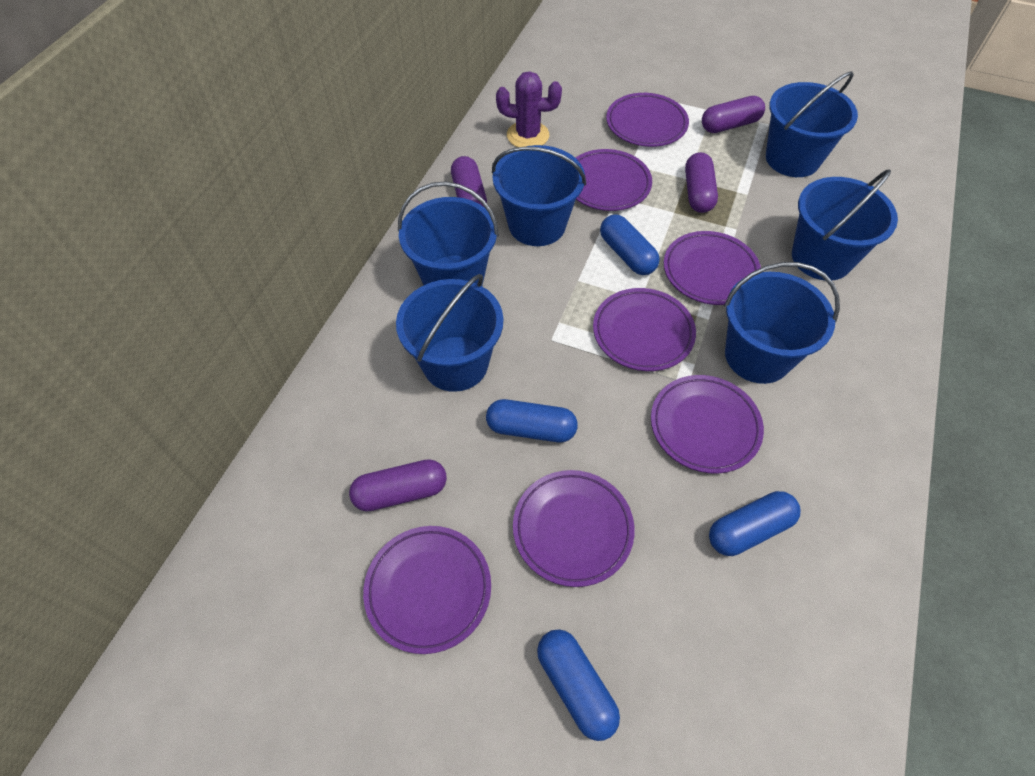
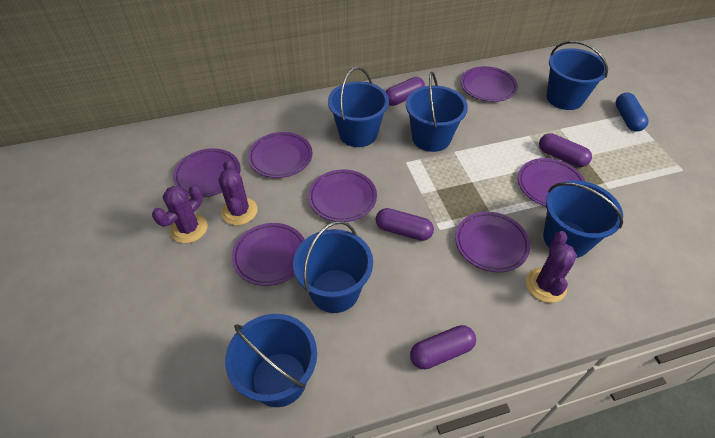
blue capsule: 4 -> 1
purple cactus: 1 -> 3

